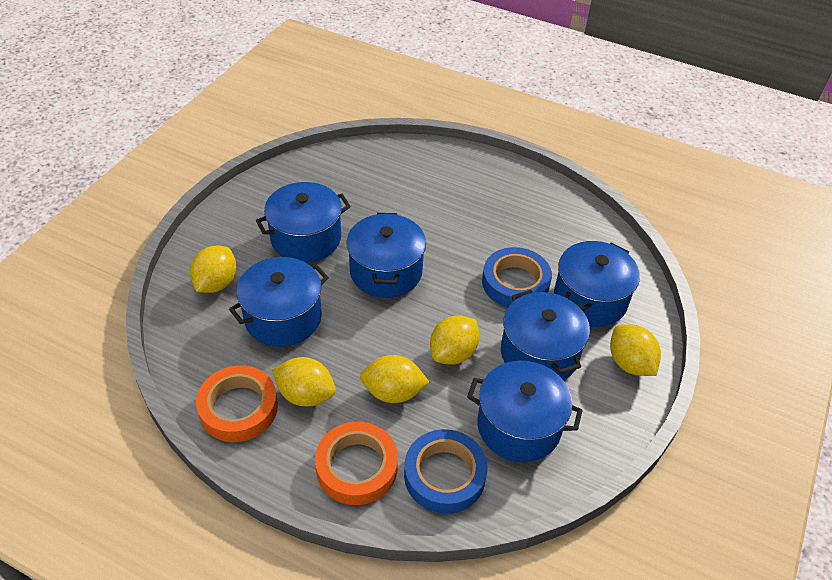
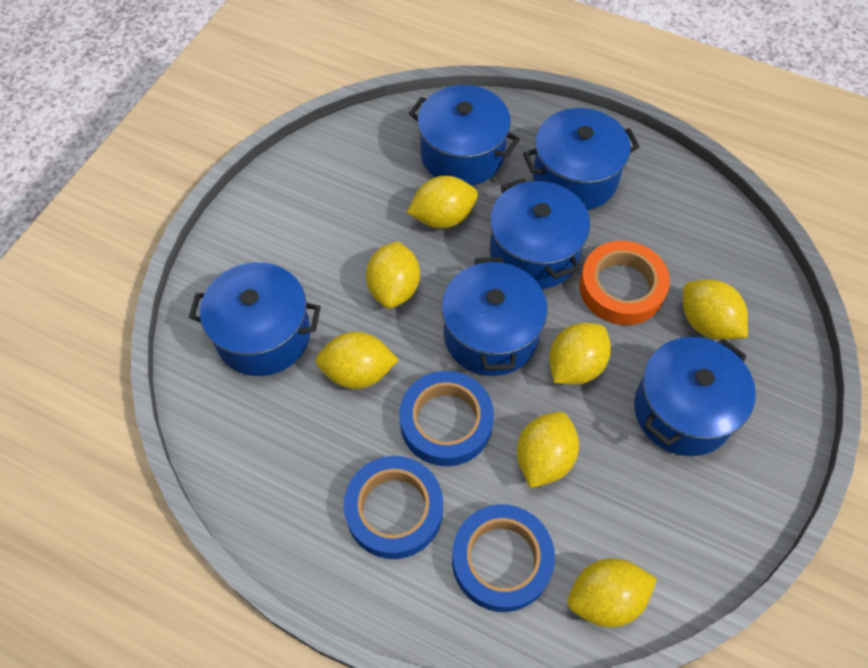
blue tape: 2 -> 3
orange tape: 2 -> 1
yellow lemon: 5 -> 7

